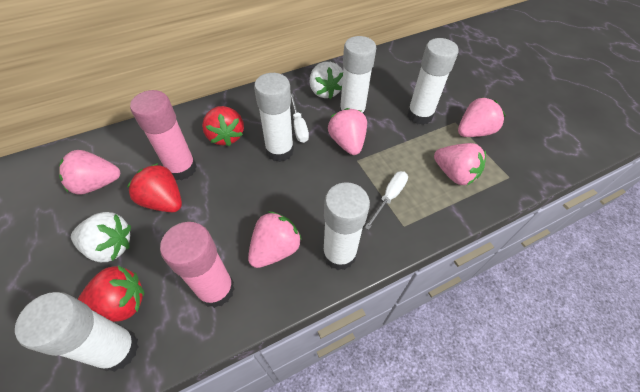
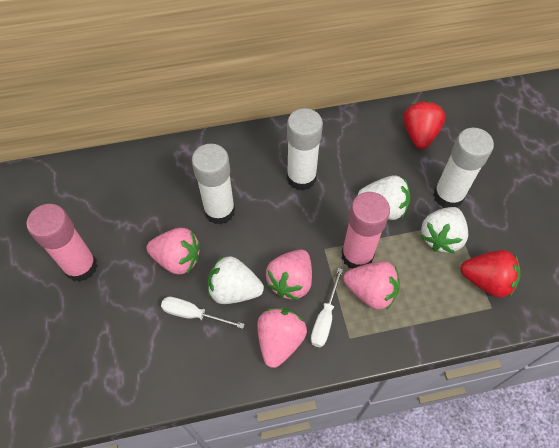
pink strawberry: 5 -> 4
red strawberry: 3 -> 2
white glue stick: 5 -> 3
white strawberry: 2 -> 3

